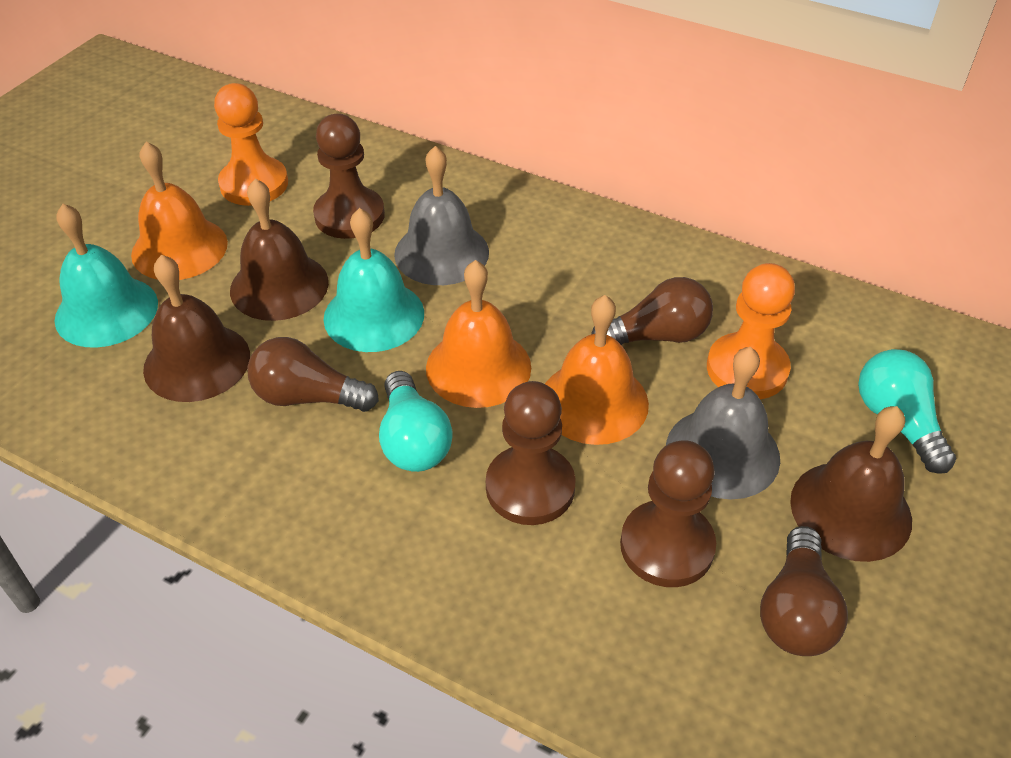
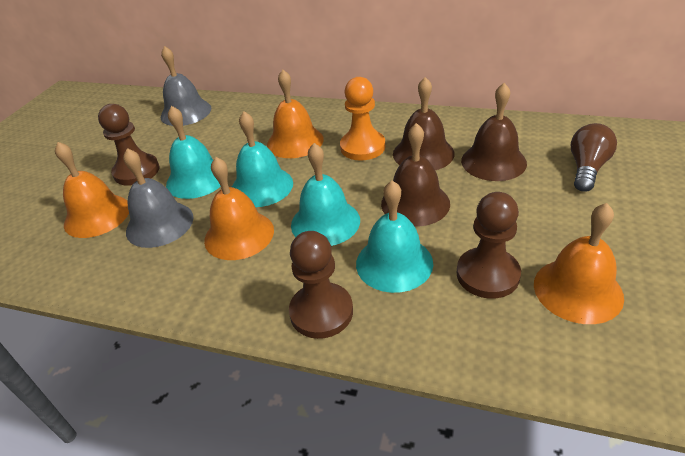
brown light bulb: 3 -> 1
orange bell: 3 -> 4
orange pawn: 2 -> 1
turquoise bell: 2 -> 4
turquoise light bulb: 2 -> 0

